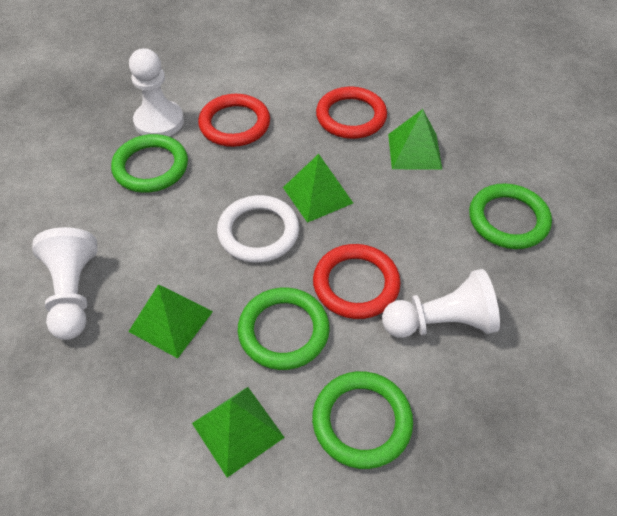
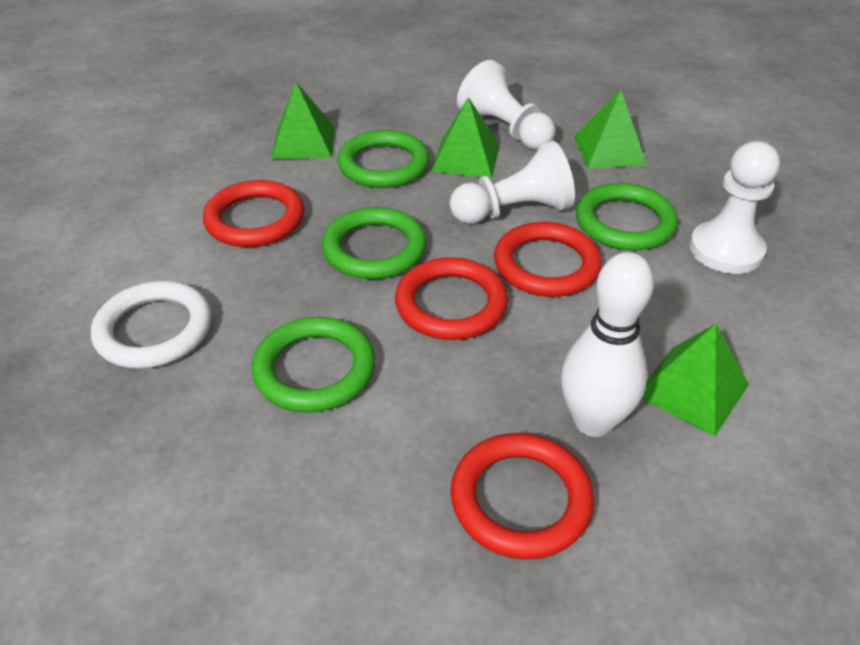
red ring: 3 -> 4
white bowling pin: 0 -> 1

